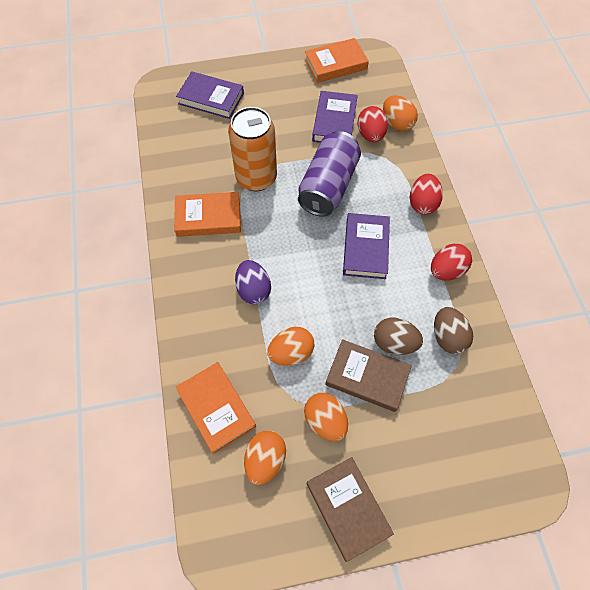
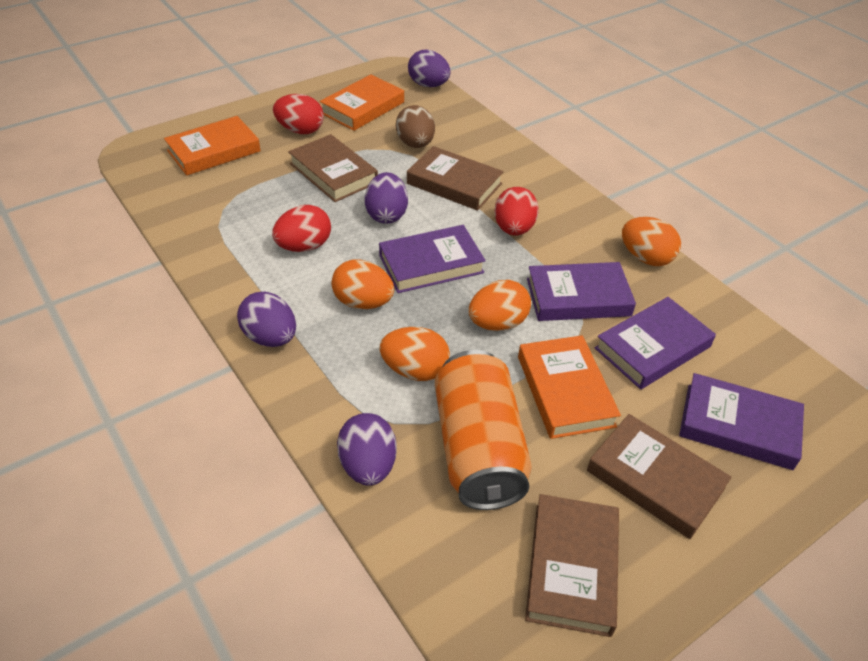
brown book: 2 -> 4
brown egg: 2 -> 1
purple book: 3 -> 4
purple can: 1 -> 0
purple egg: 1 -> 4

